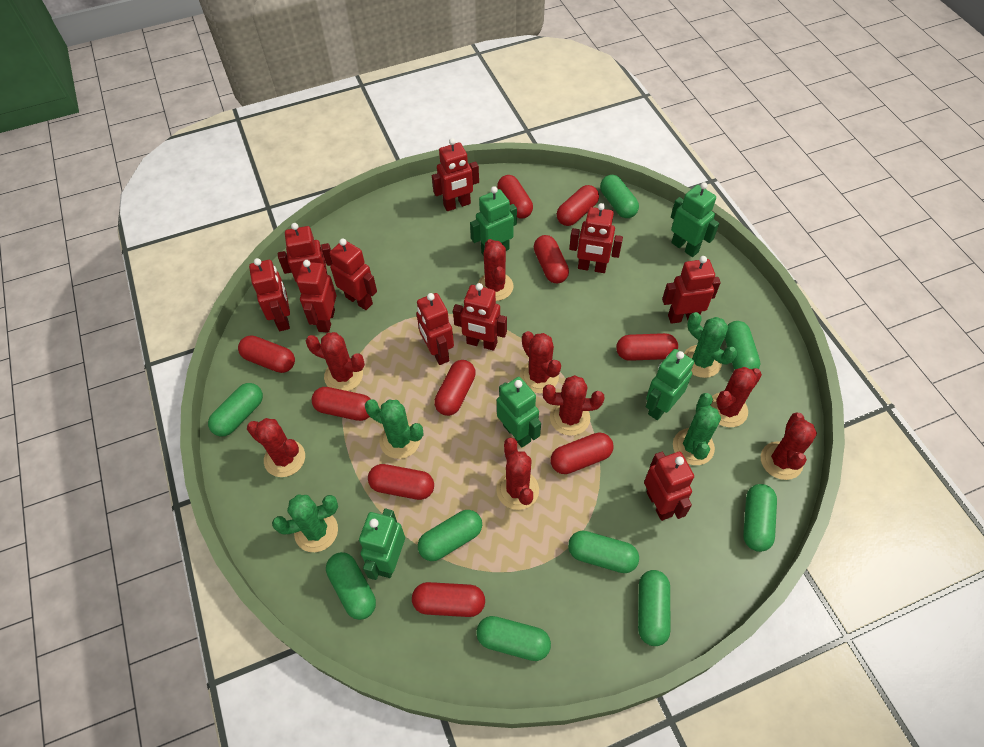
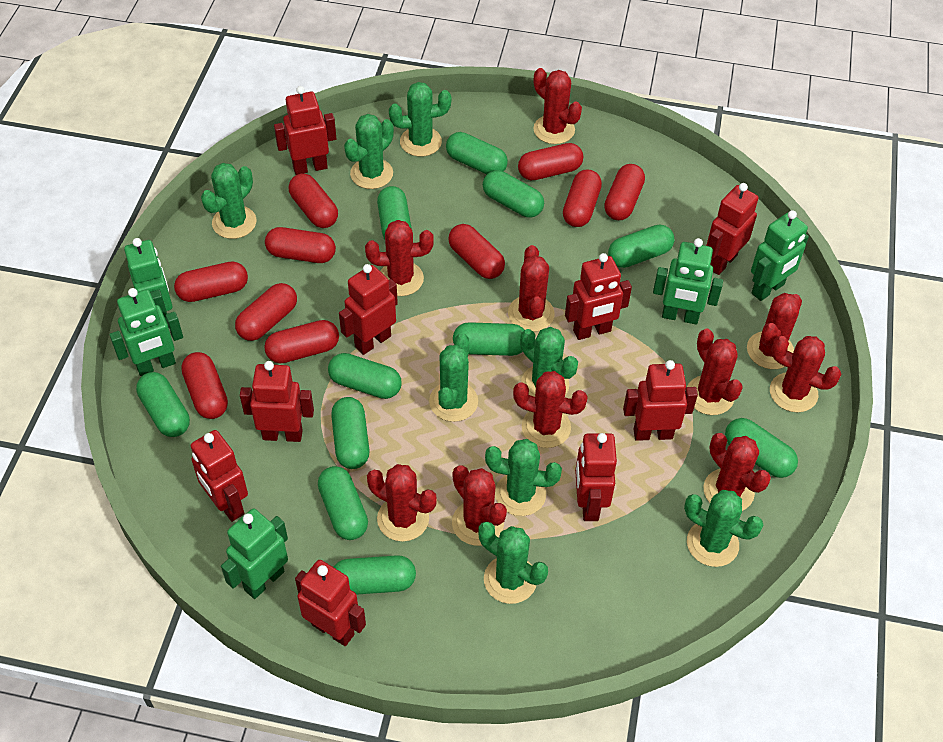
green cactus: 4 -> 8
green capsule: 9 -> 11
red cactus: 8 -> 10
red robot: 10 -> 9

